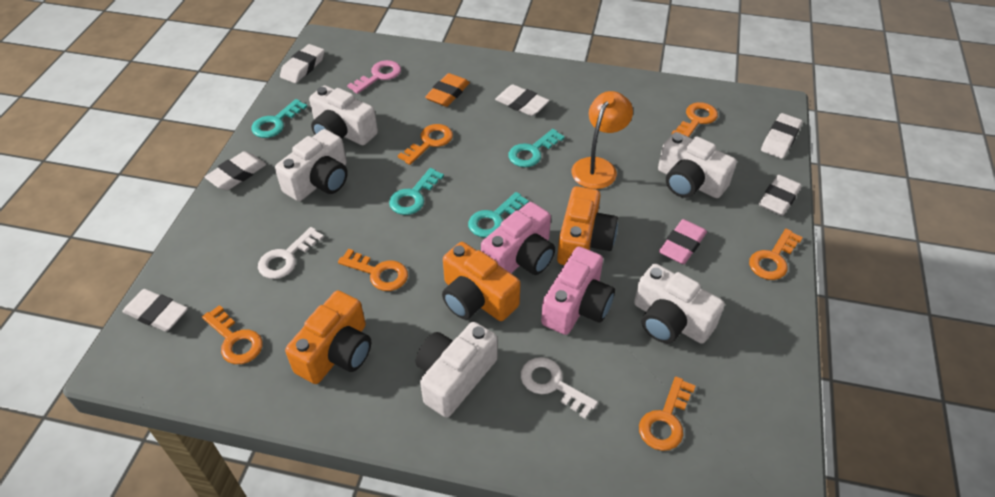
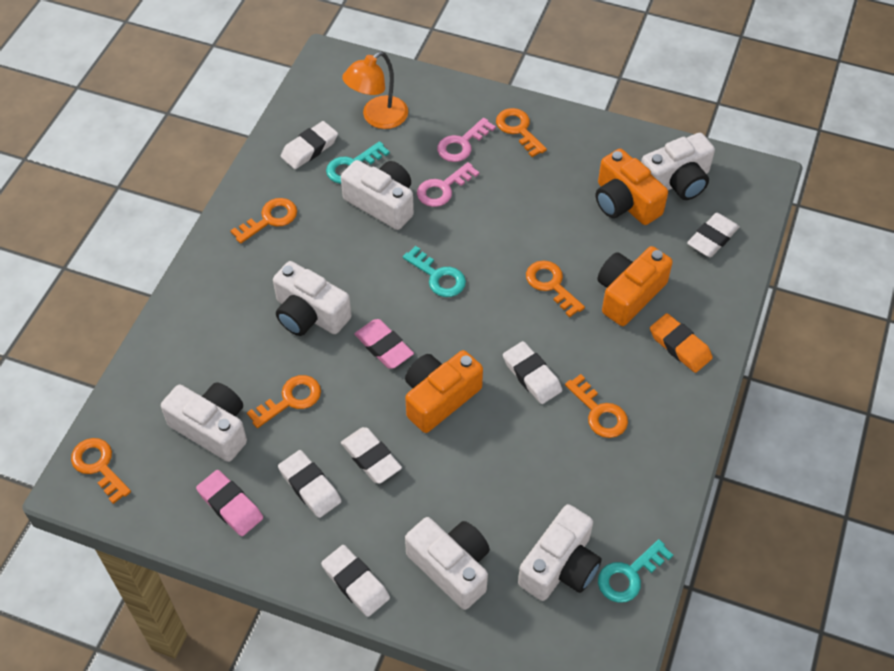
pink camera: 2 -> 0
pink eraser: 1 -> 2
pink key: 1 -> 2
turquoise key: 4 -> 3
white camera: 5 -> 6
white key: 2 -> 0

